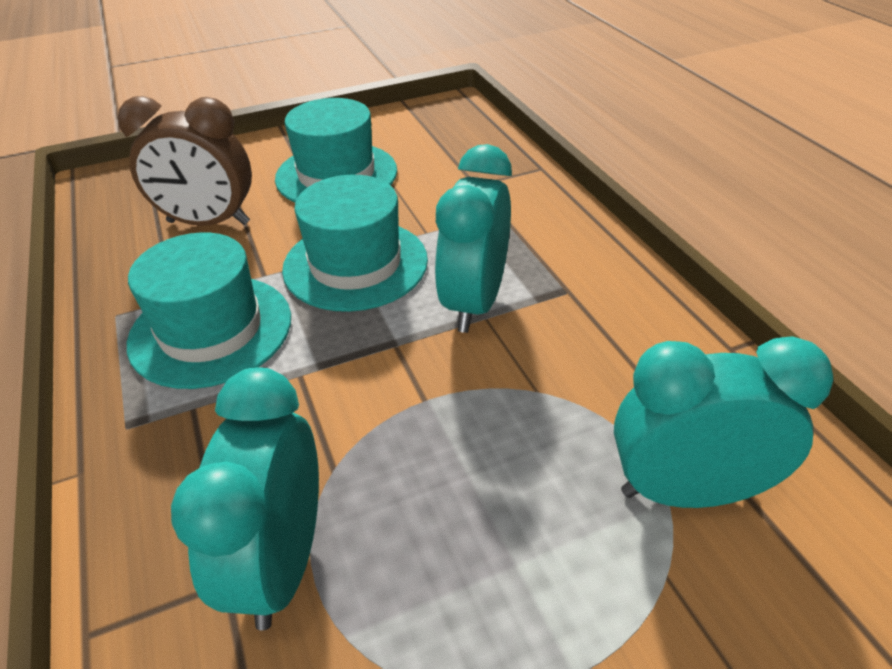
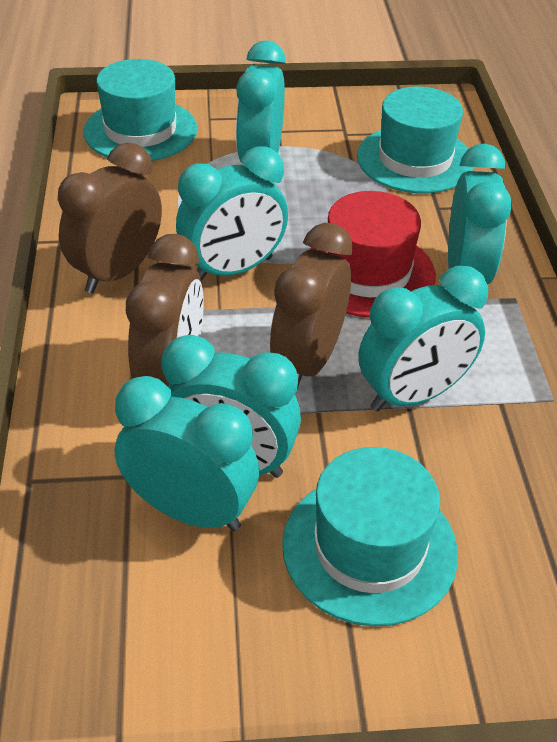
brown clock: 1 -> 3
red hat: 0 -> 1
turquoise clock: 3 -> 6

